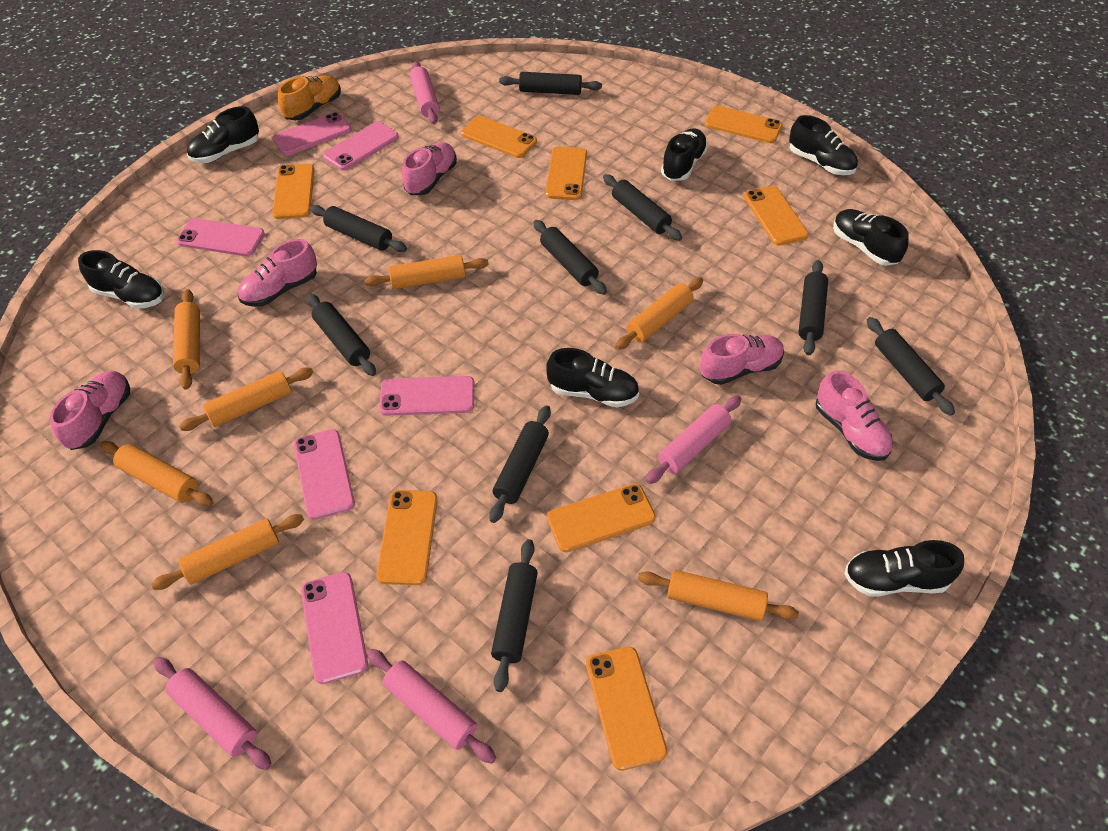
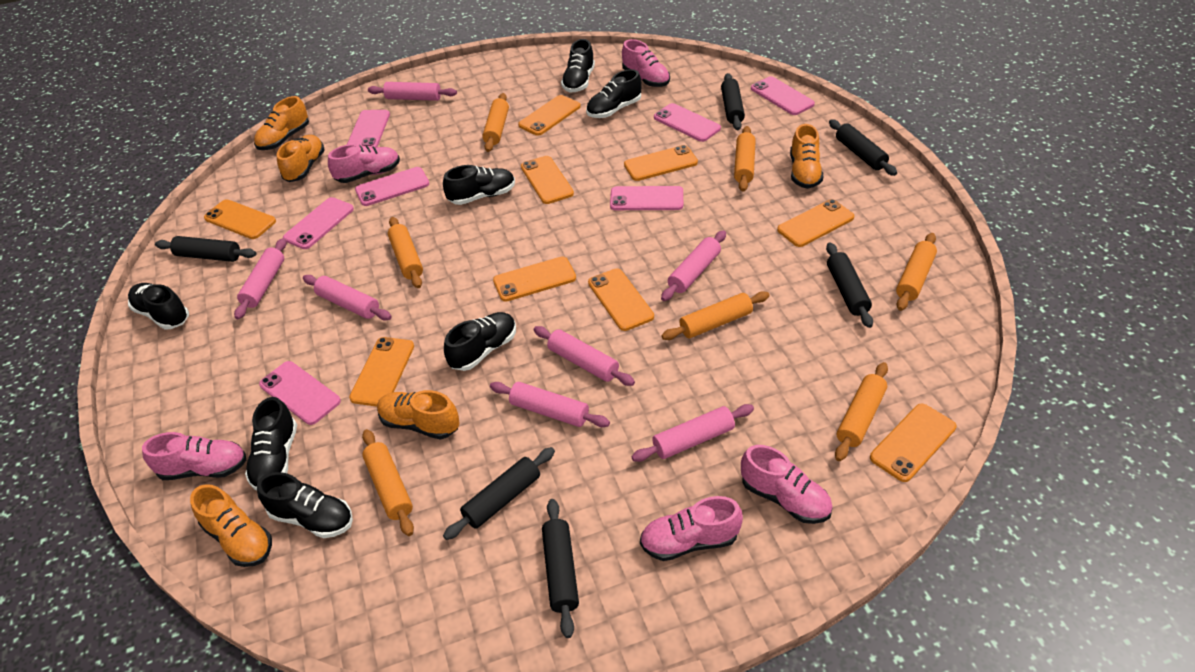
black rolling pin: 9 -> 6
orange phone: 8 -> 9
orange shoe: 1 -> 5
pink phone: 6 -> 7
pink rolling pin: 4 -> 7

